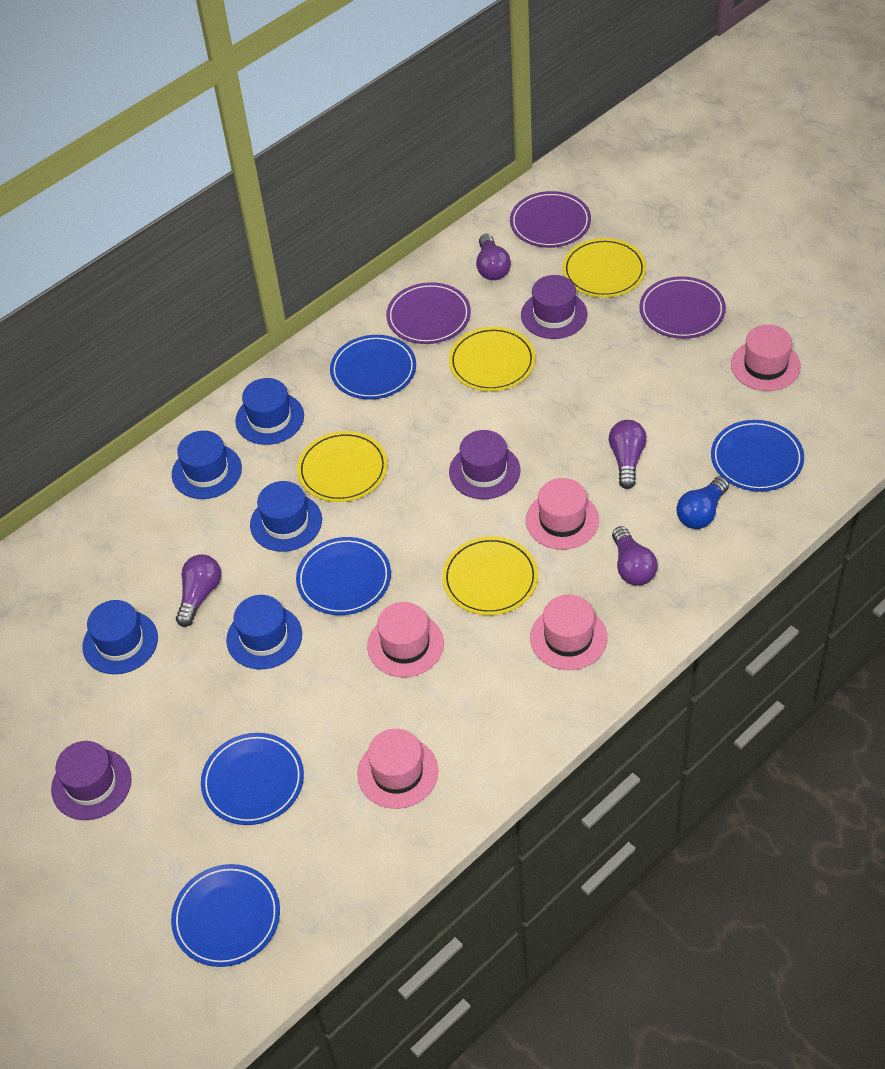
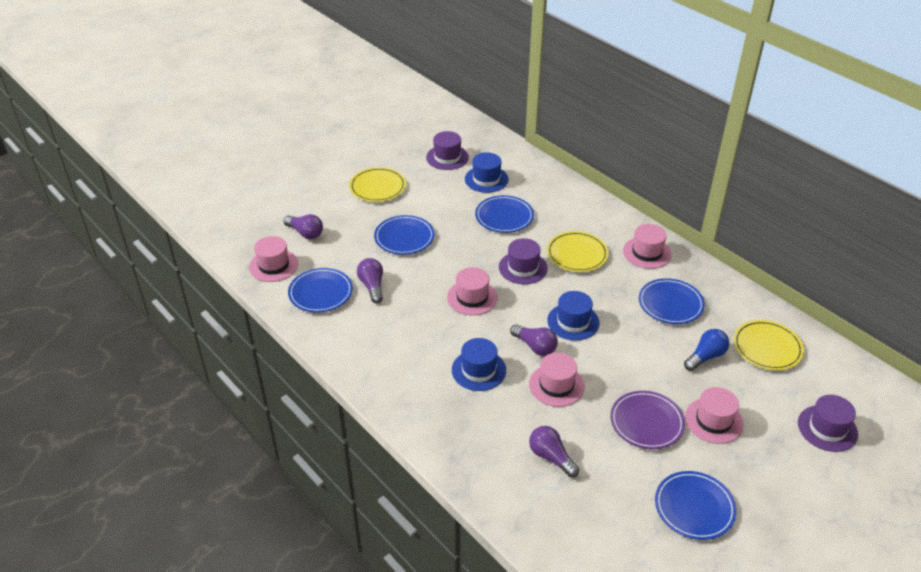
blue hat: 5 -> 3
purple plate: 3 -> 1
yellow plate: 4 -> 3

